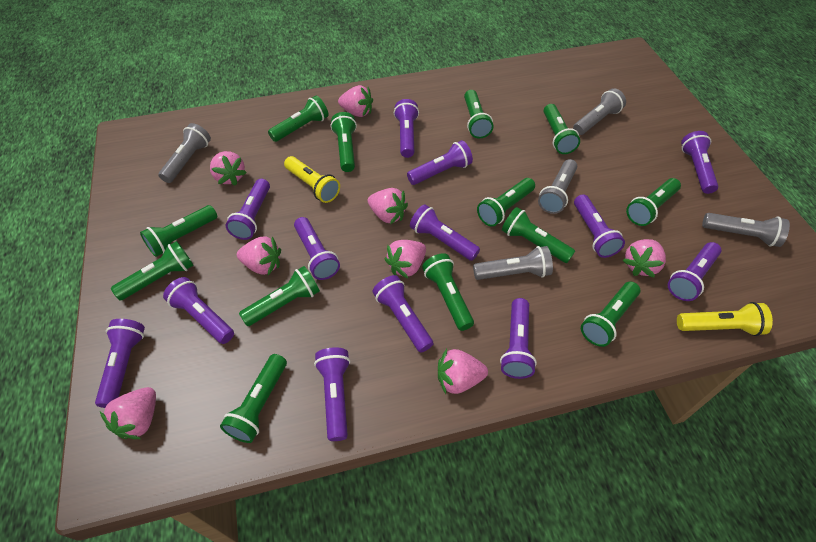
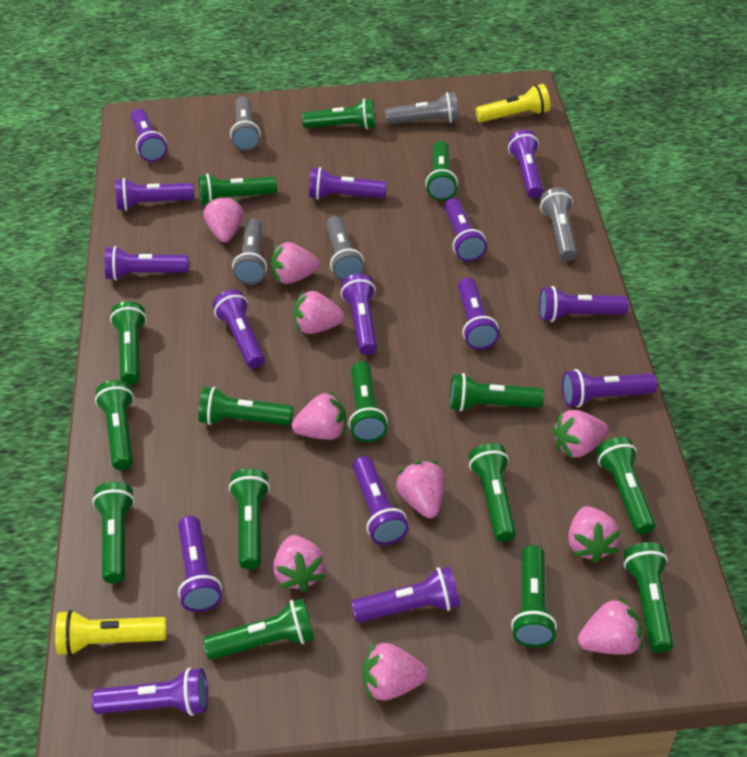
green flashlight: 13 -> 15
pink strawberry: 8 -> 10
purple flashlight: 13 -> 15

